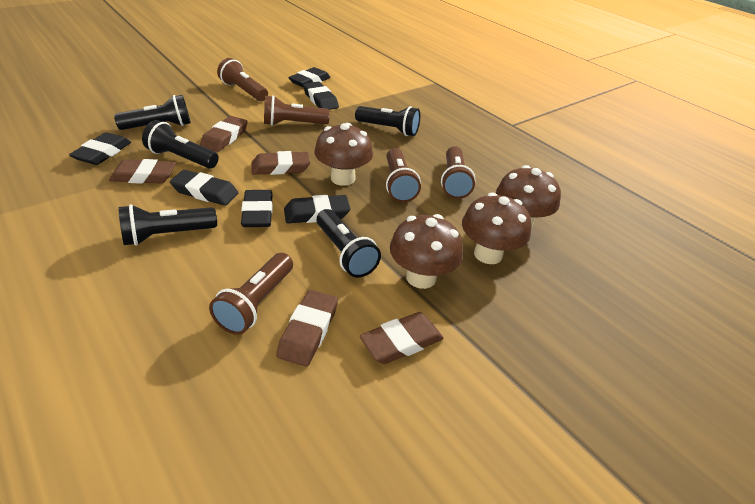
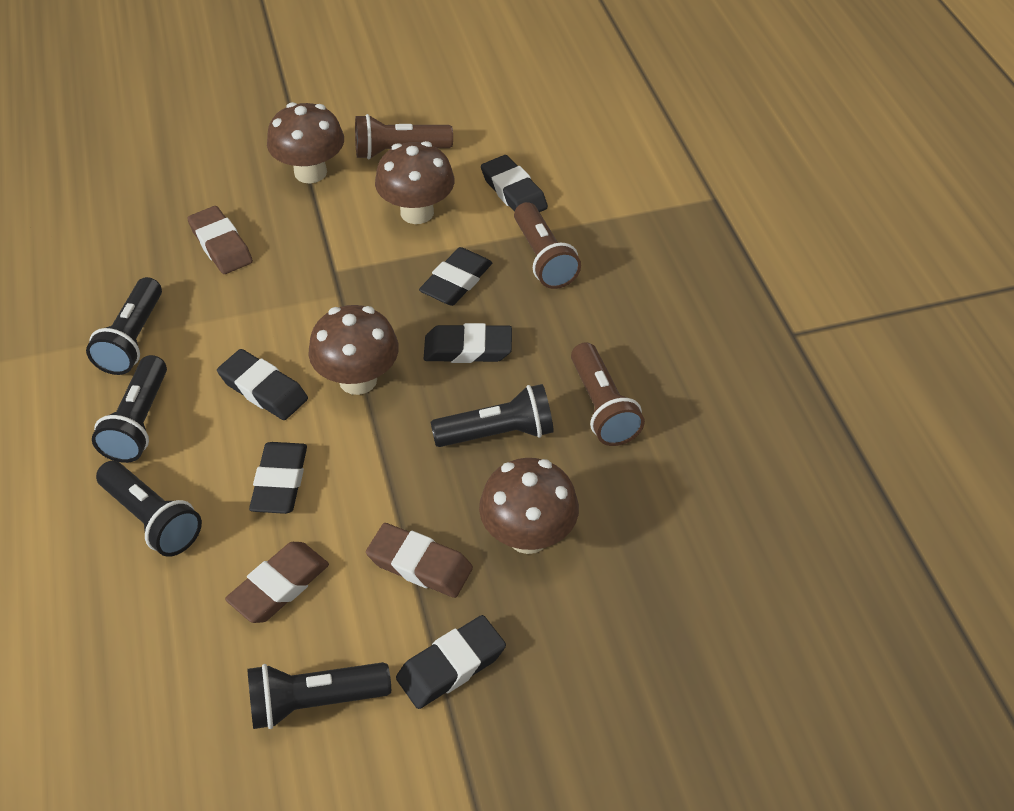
brown eraser: 5 -> 3
brown flashlight: 5 -> 3

